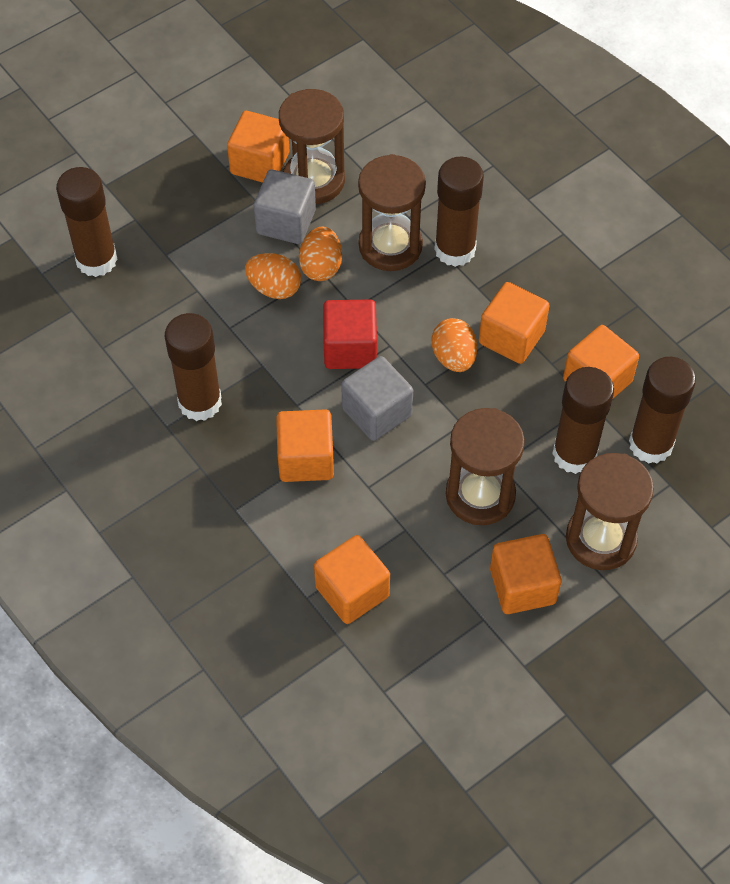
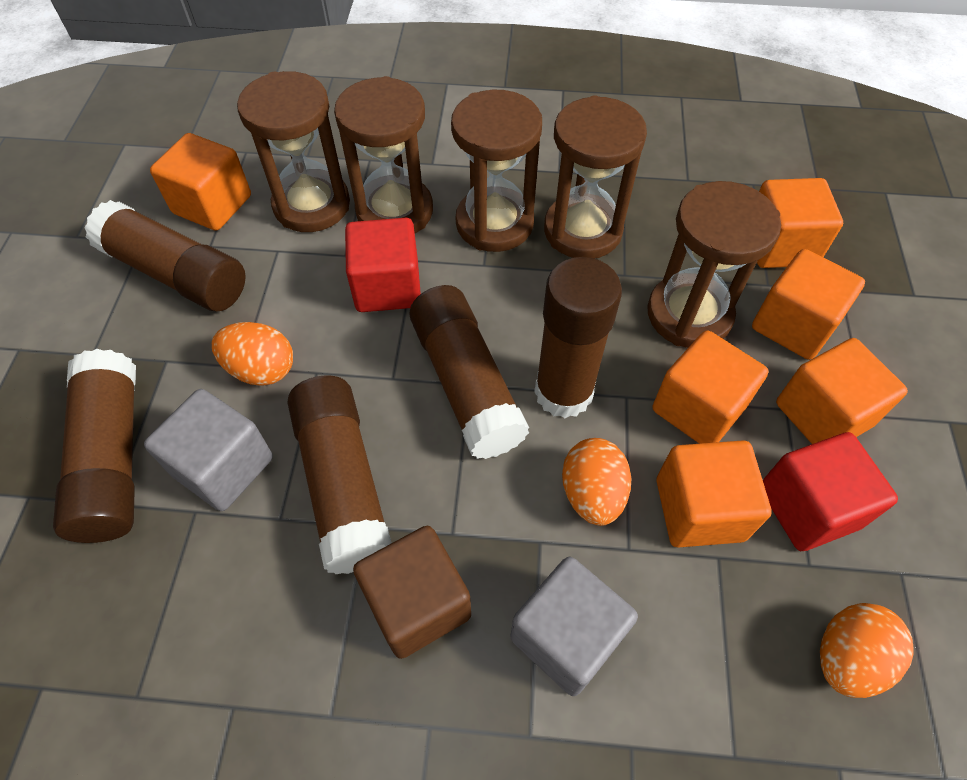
brown cube: 0 -> 1
brown hourglass: 4 -> 5
red cube: 1 -> 2

